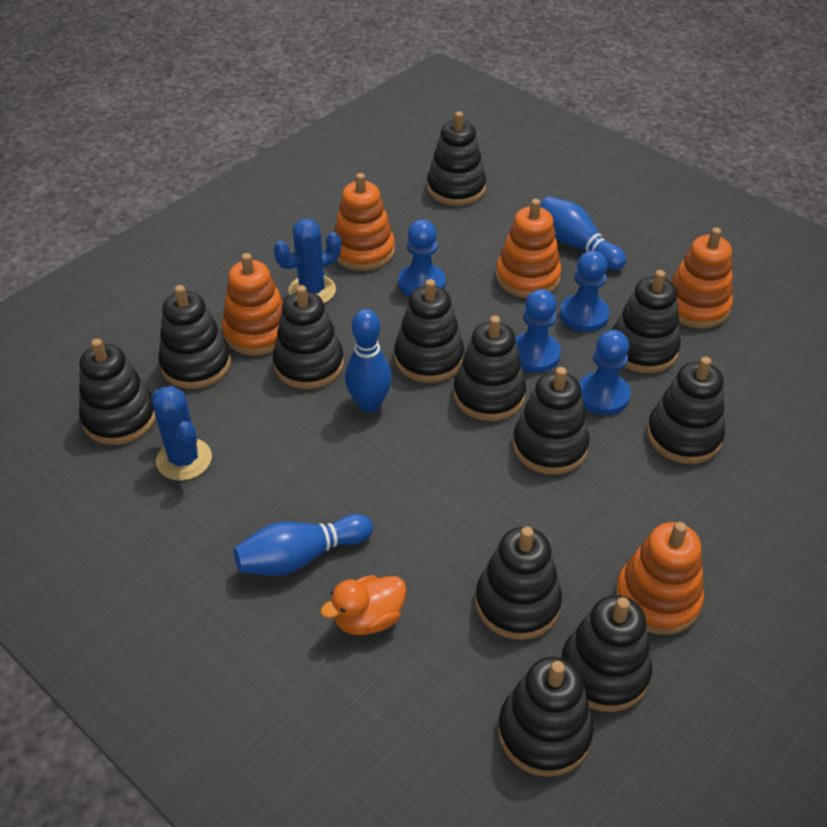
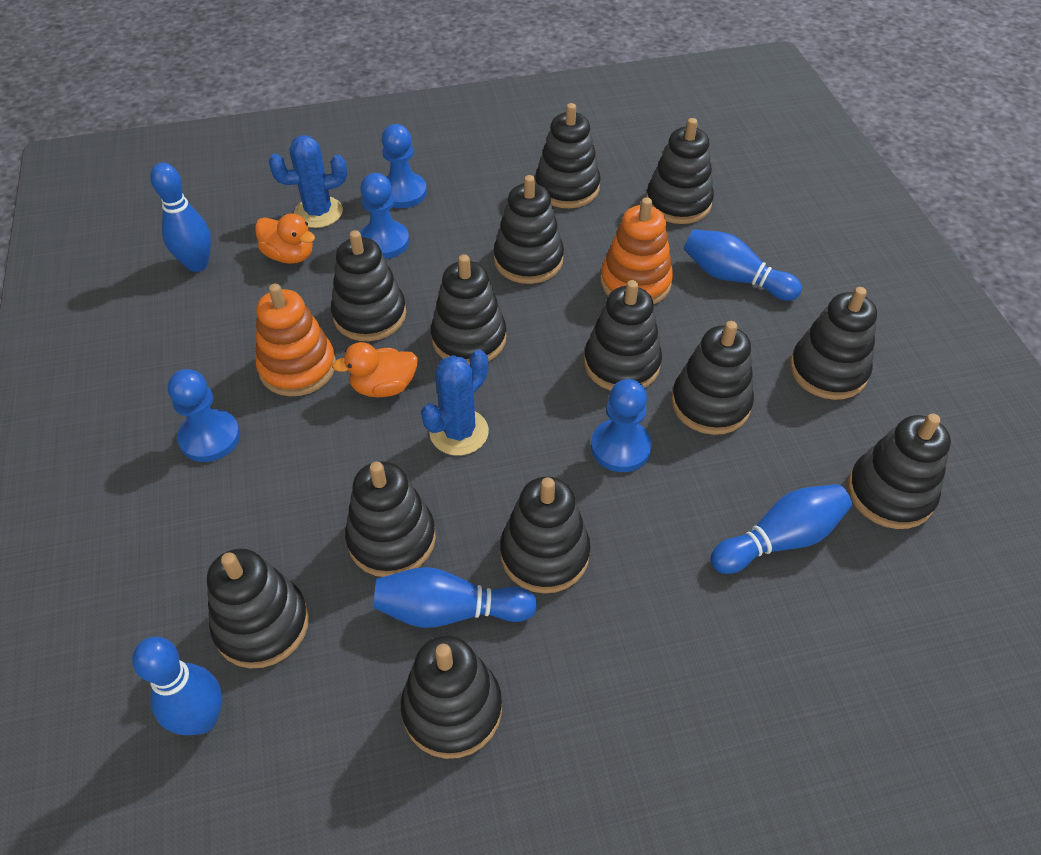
black stacking toy: 12 -> 13
blue bowling pin: 3 -> 5
orange duck: 1 -> 2
orange stacking toy: 5 -> 2

